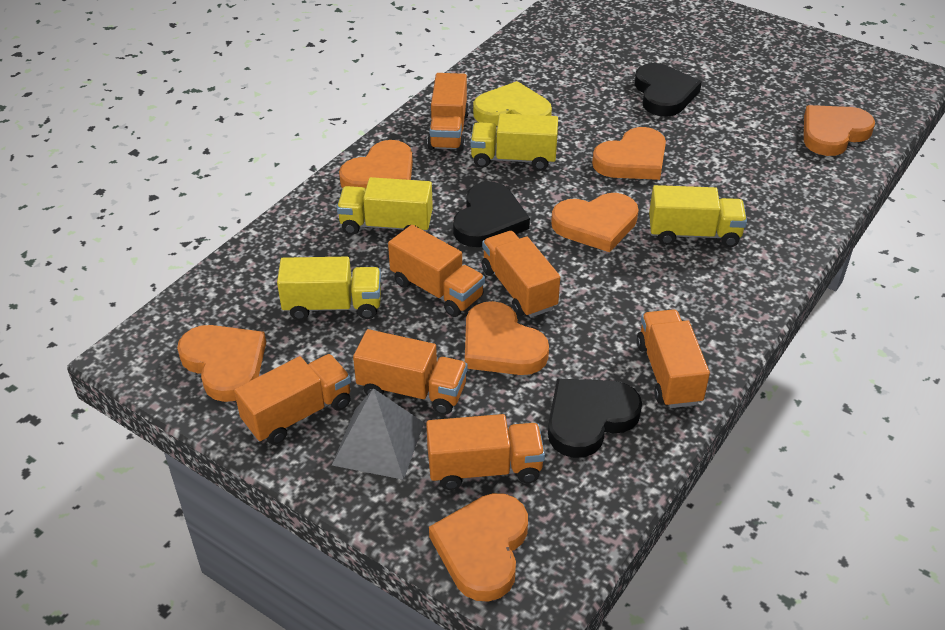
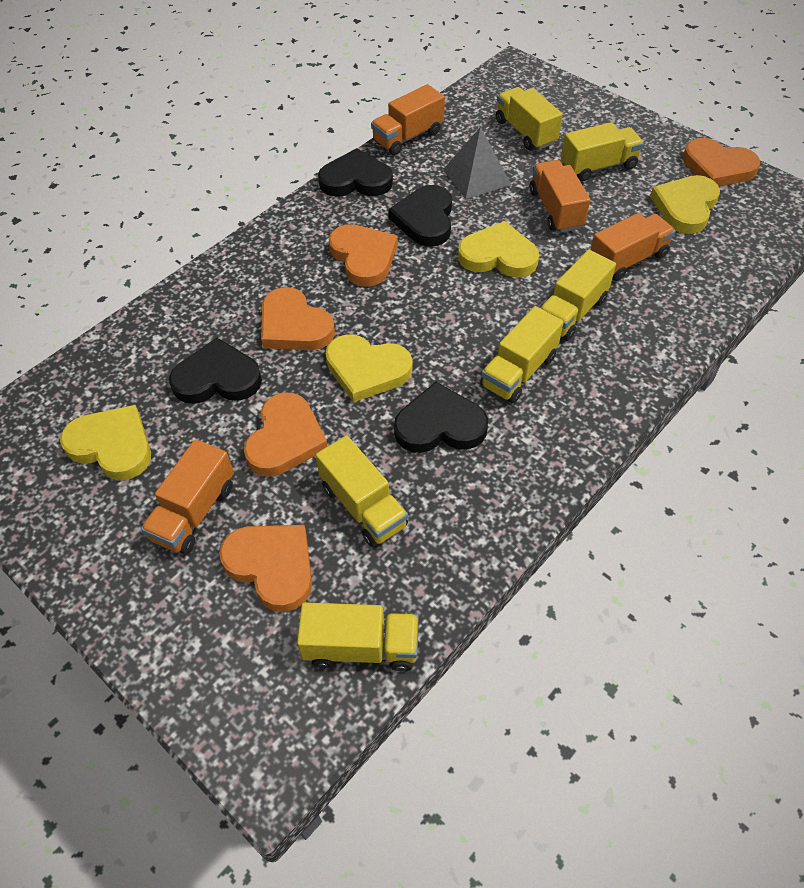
black heart: 3 -> 4
orange heart: 7 -> 5
orange truck: 7 -> 4
yellow heart: 1 -> 4
yellow truck: 4 -> 6

